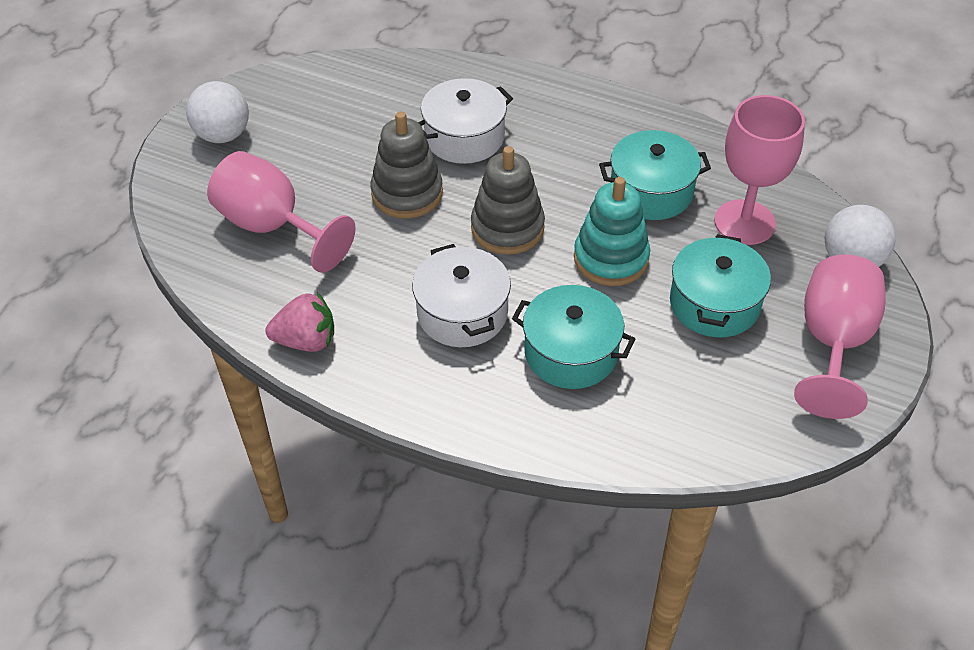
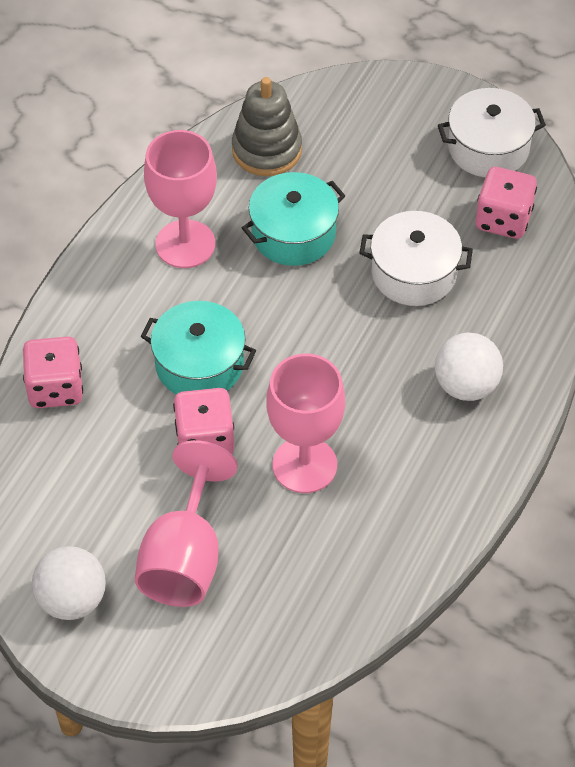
grey stacking toy: 2 -> 1
pink dice: 0 -> 3
pink strawberry: 1 -> 0
turquoise pot: 3 -> 2
turquoise stacking toy: 1 -> 0

